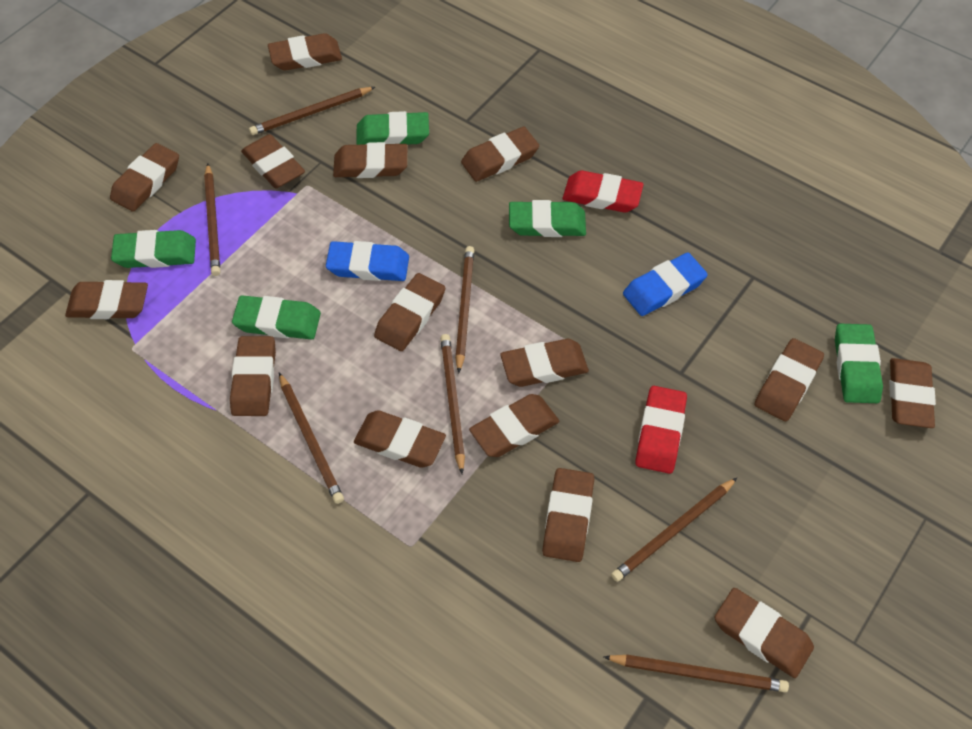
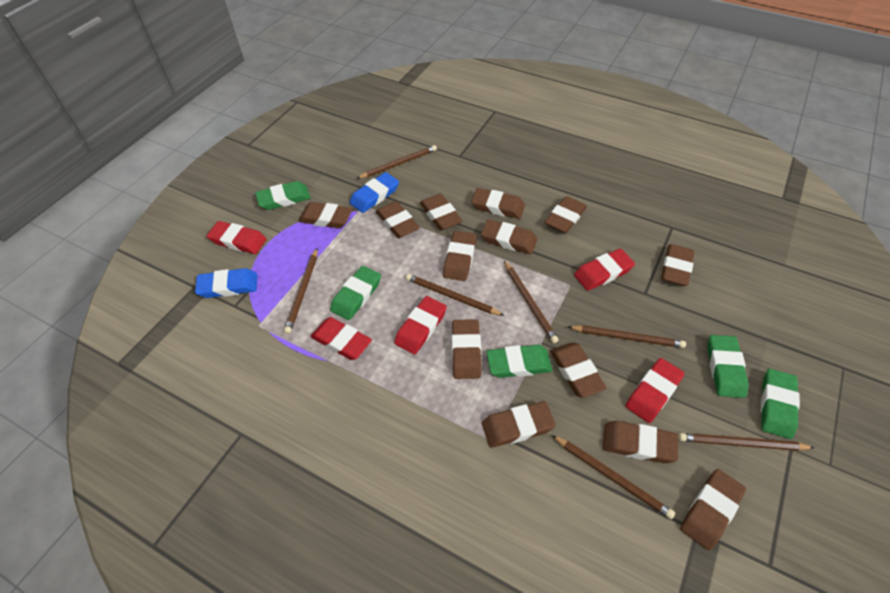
brown eraser: 15 -> 13
red eraser: 2 -> 5

